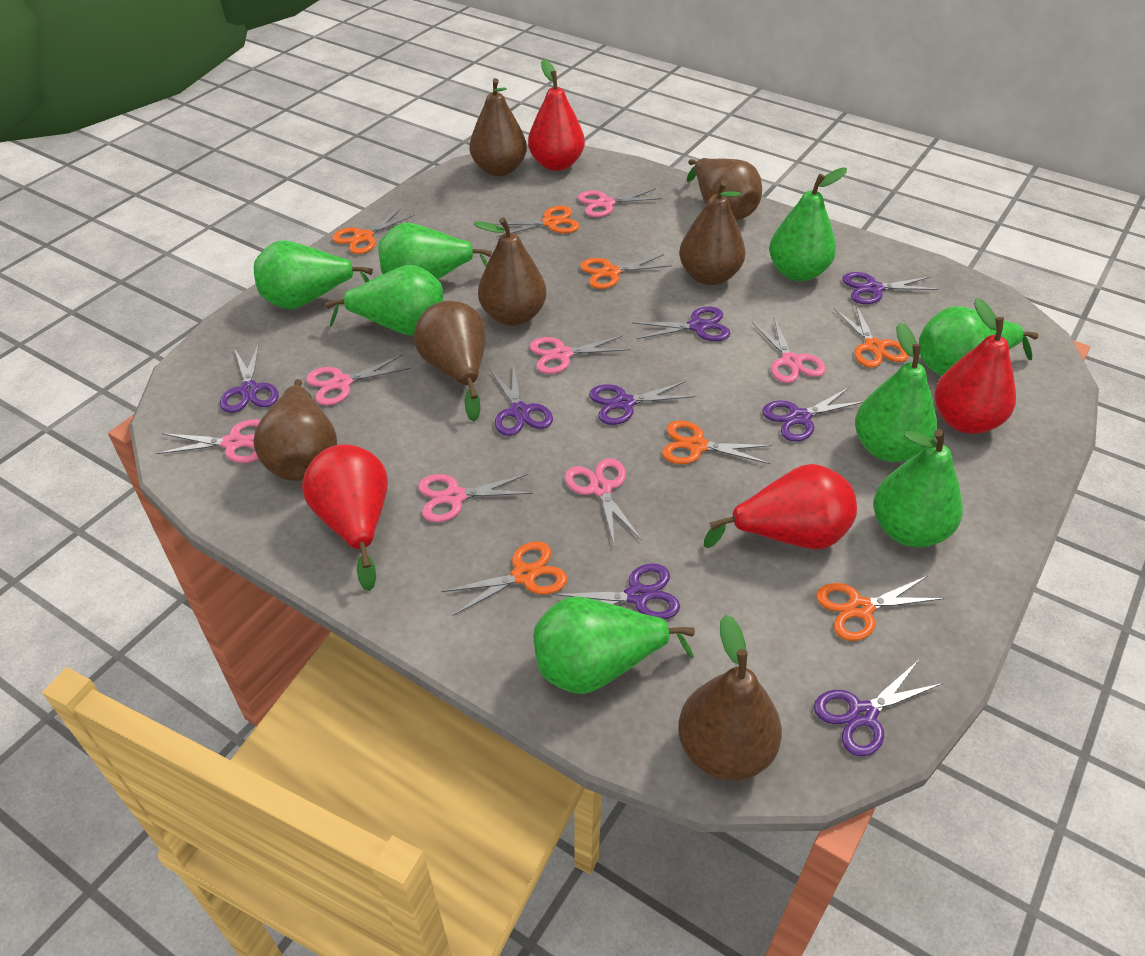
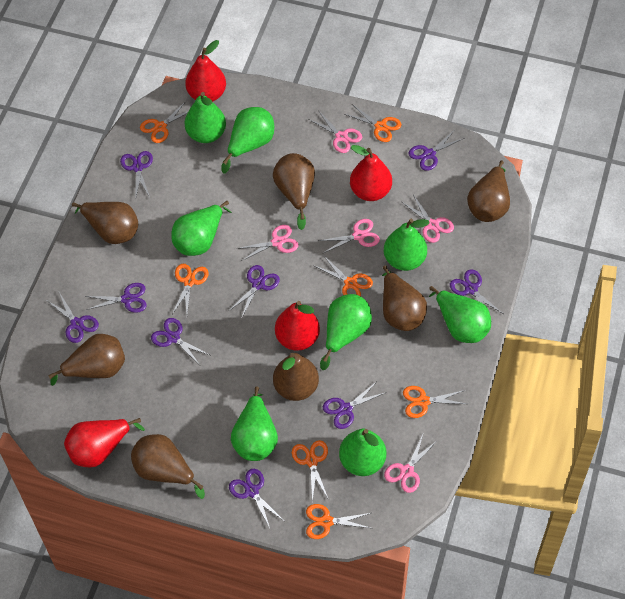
pink scissors: 7 -> 5
purple scissors: 8 -> 9

